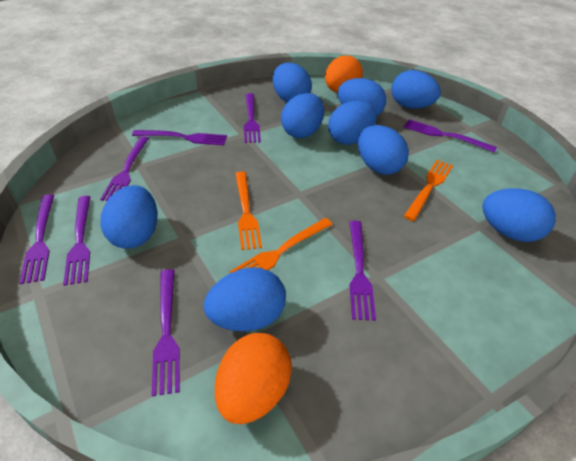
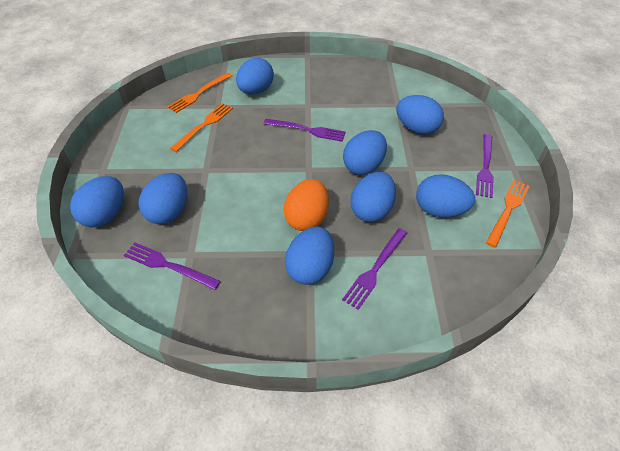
blue egg: 9 -> 8
orange egg: 2 -> 1
purple fork: 8 -> 4

